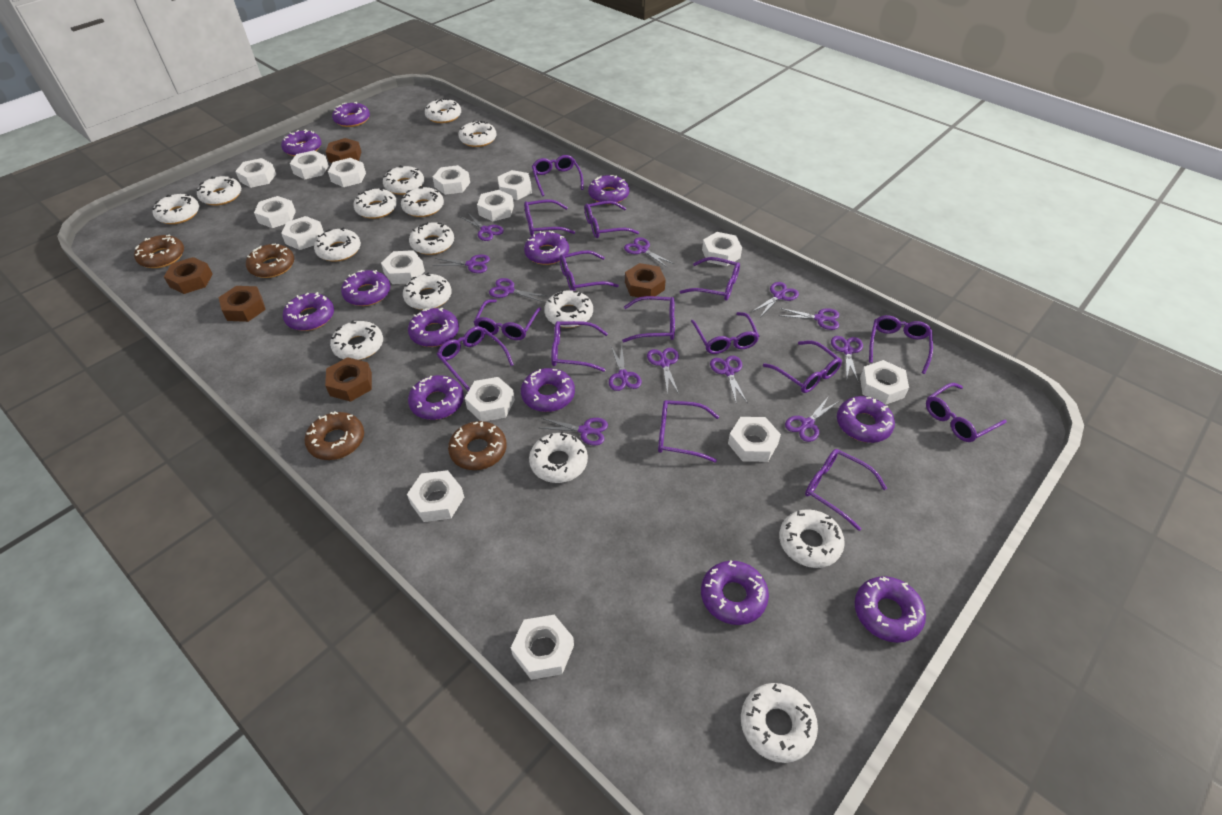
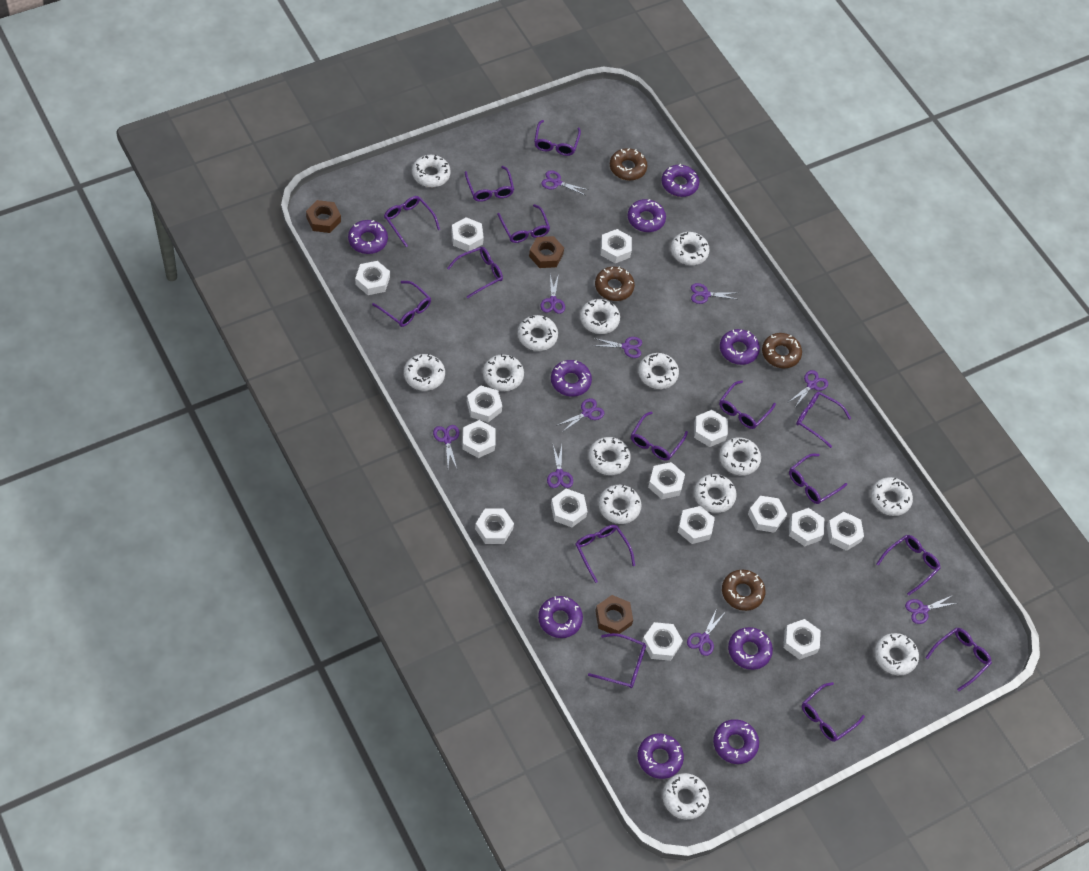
brown nut: 5 -> 3
purple donut: 12 -> 9
purple scissors: 12 -> 10
white donut: 15 -> 14

